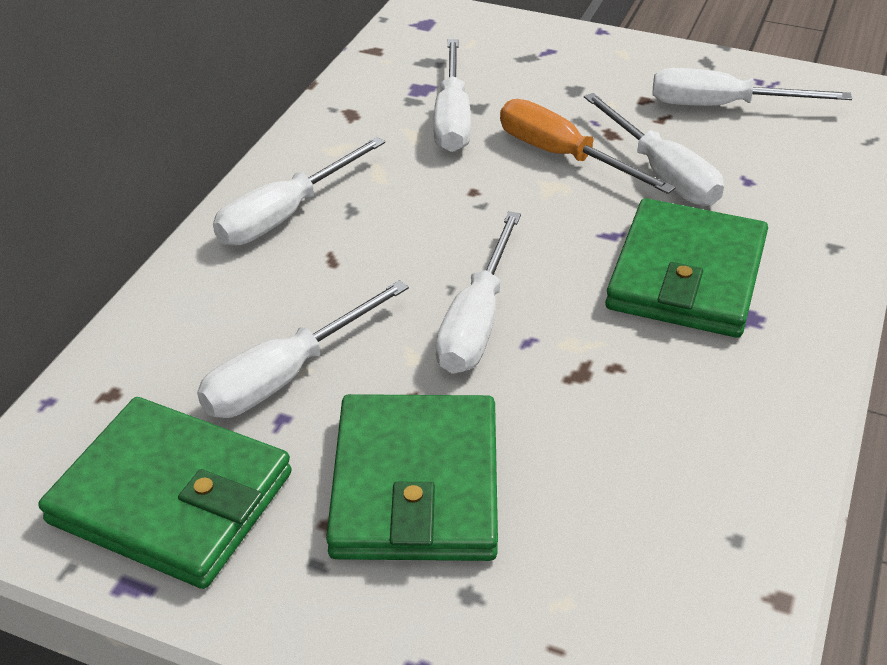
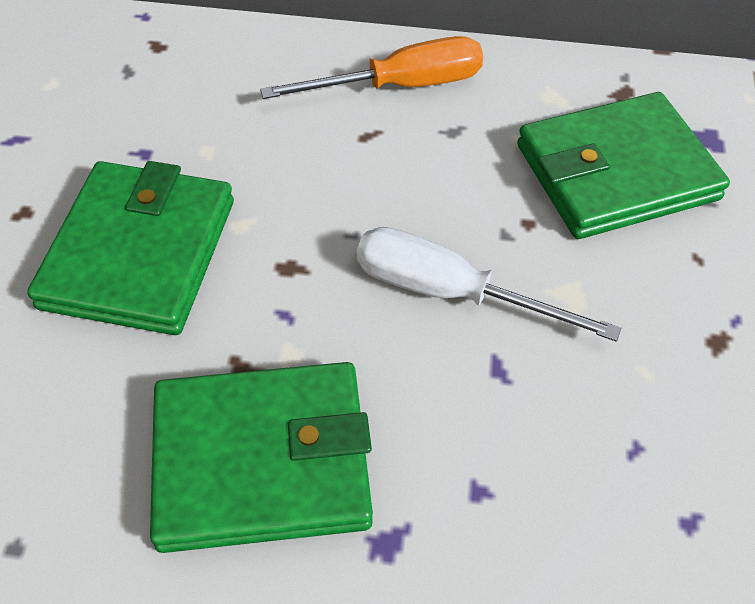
white screwdriver: 6 -> 1

